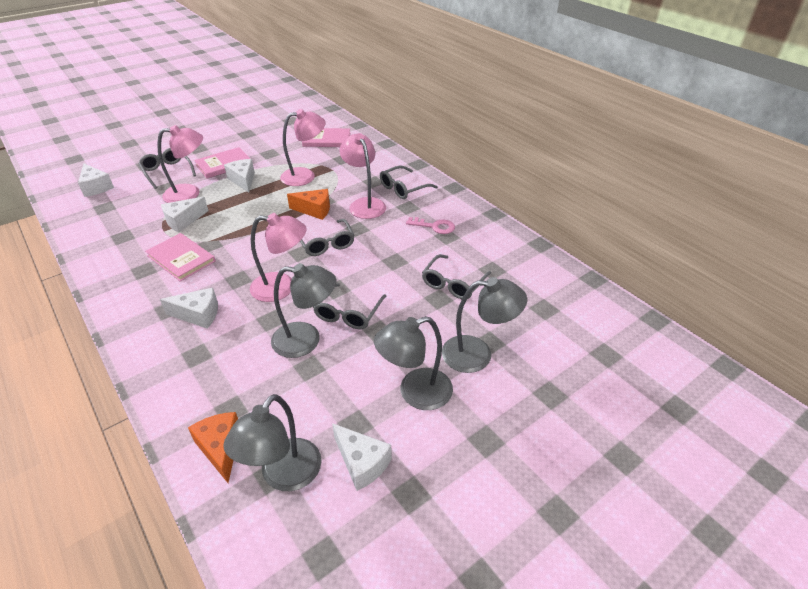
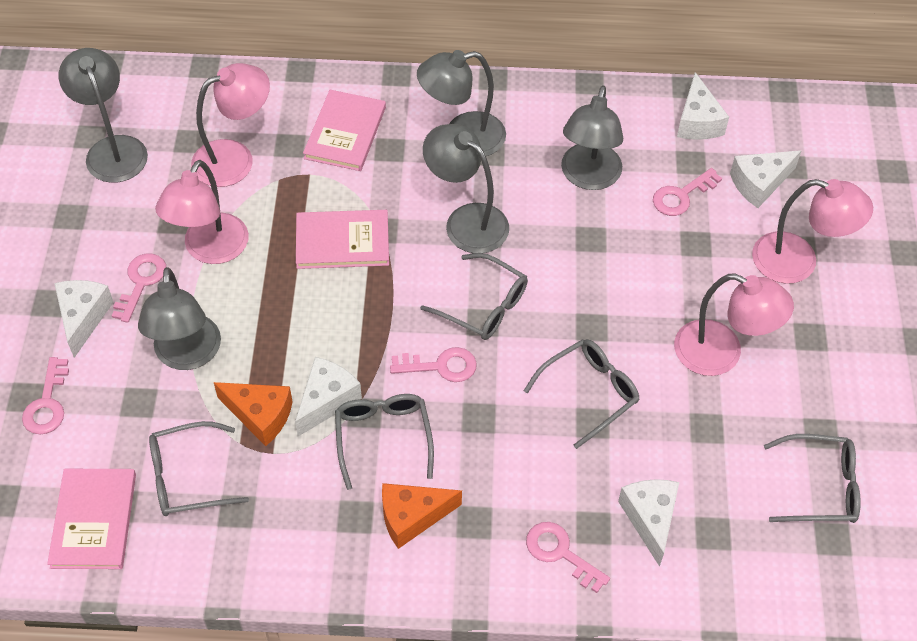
grey lamp: 4 -> 5
pink key: 1 -> 5

